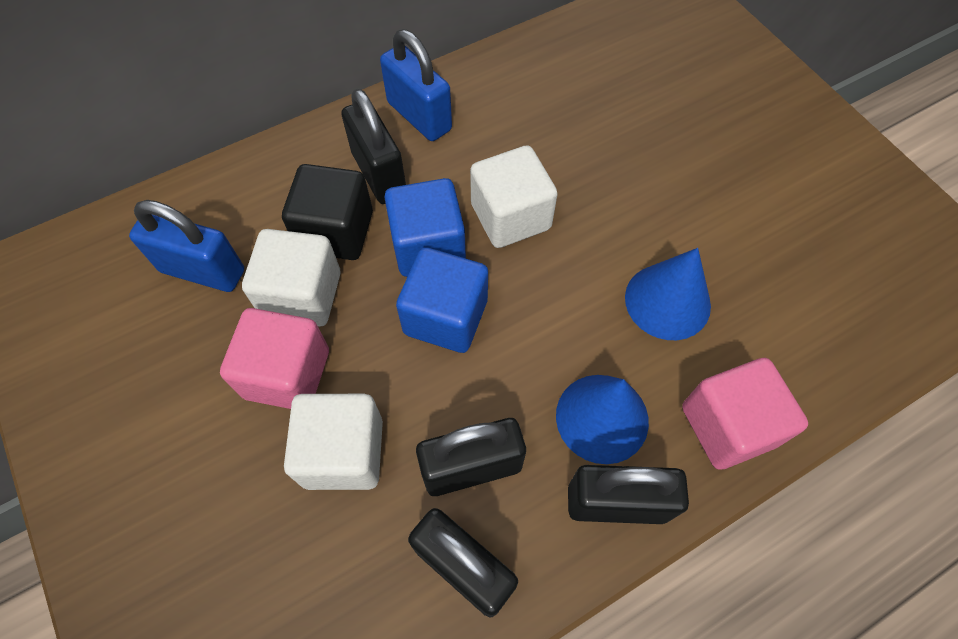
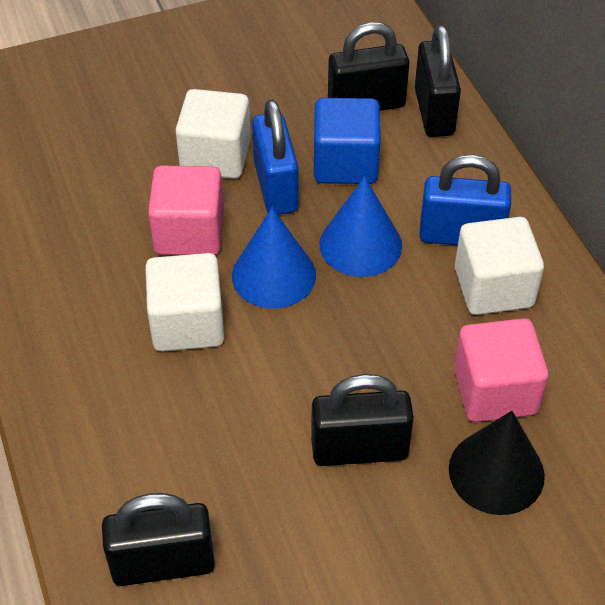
black cone: 0 -> 1
black cube: 1 -> 0
blue cube: 2 -> 1

